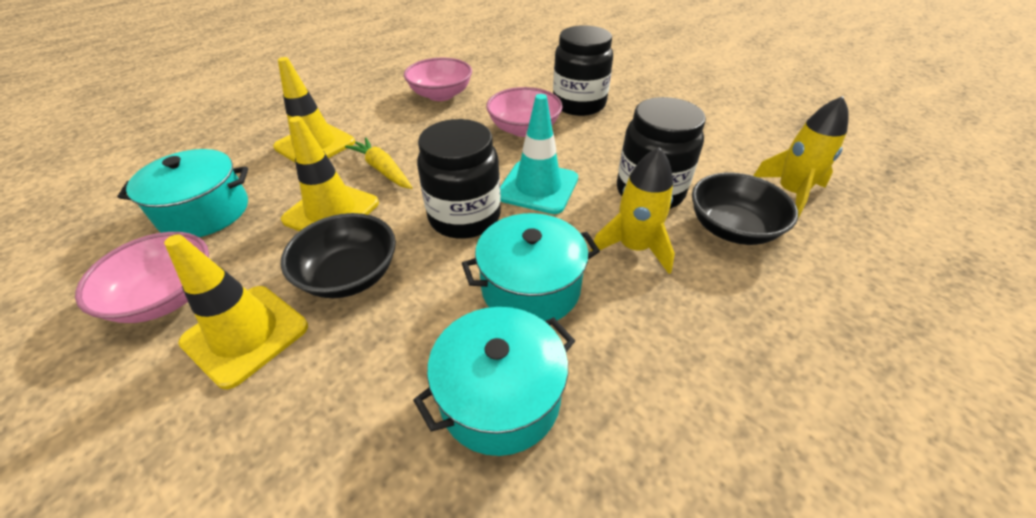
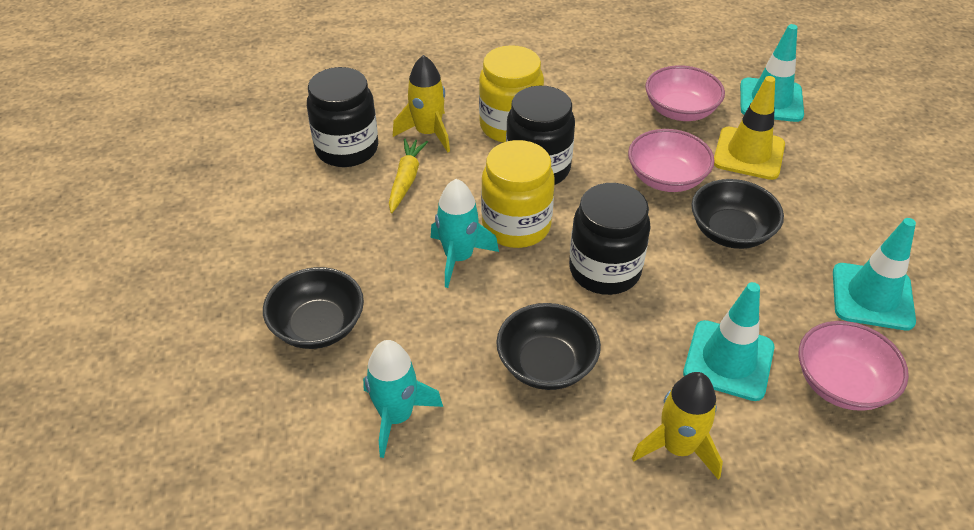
black bowl: 2 -> 3
turquoise pot: 3 -> 0
turquoise rocket: 0 -> 2
turquoise traffic cone: 1 -> 3
yellow jar: 0 -> 2
yellow traffic cone: 3 -> 1

